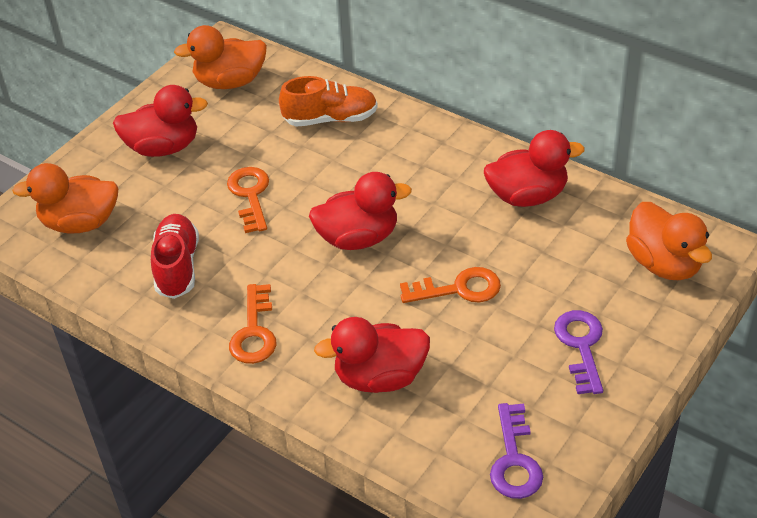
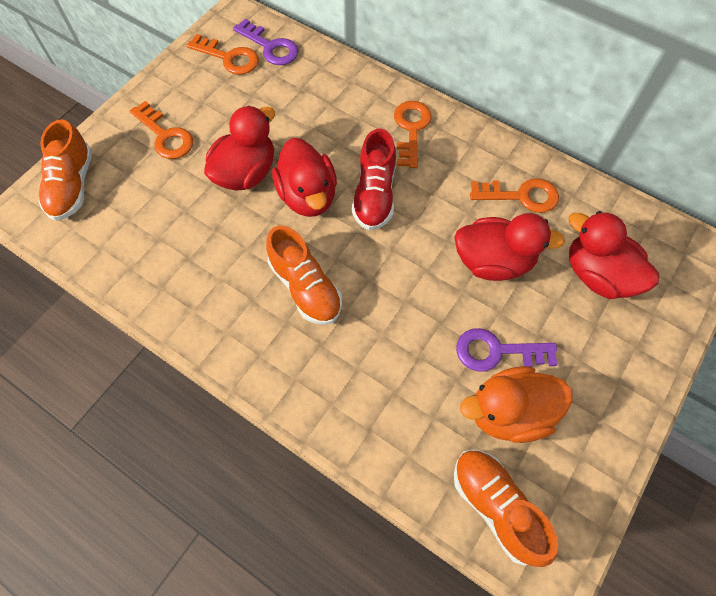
orange duck: 3 -> 1
orange key: 3 -> 4
orange shoe: 1 -> 3

